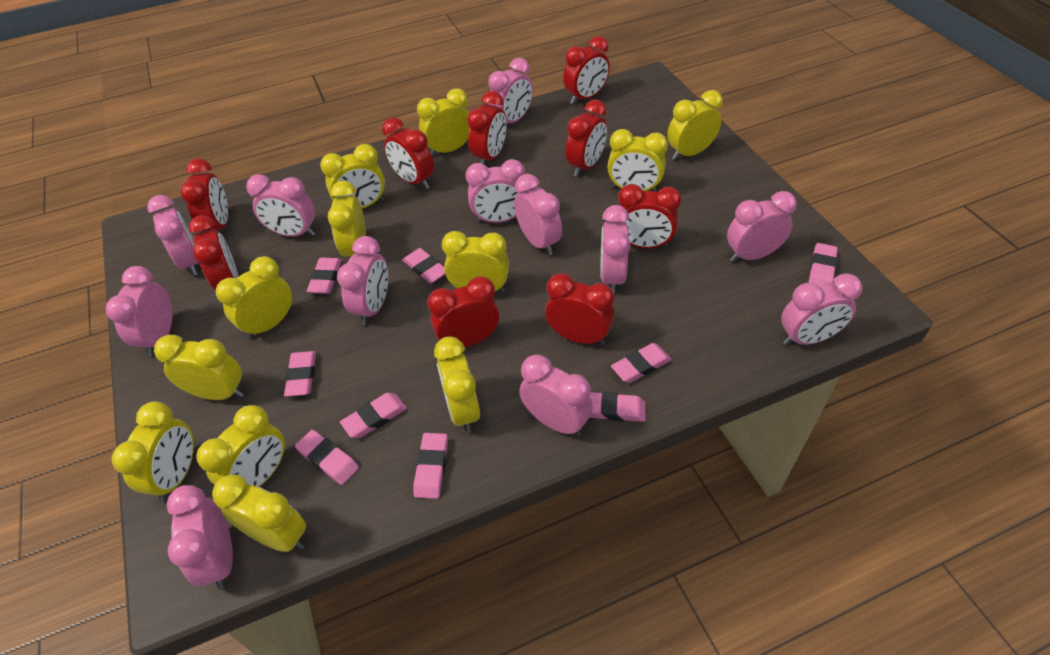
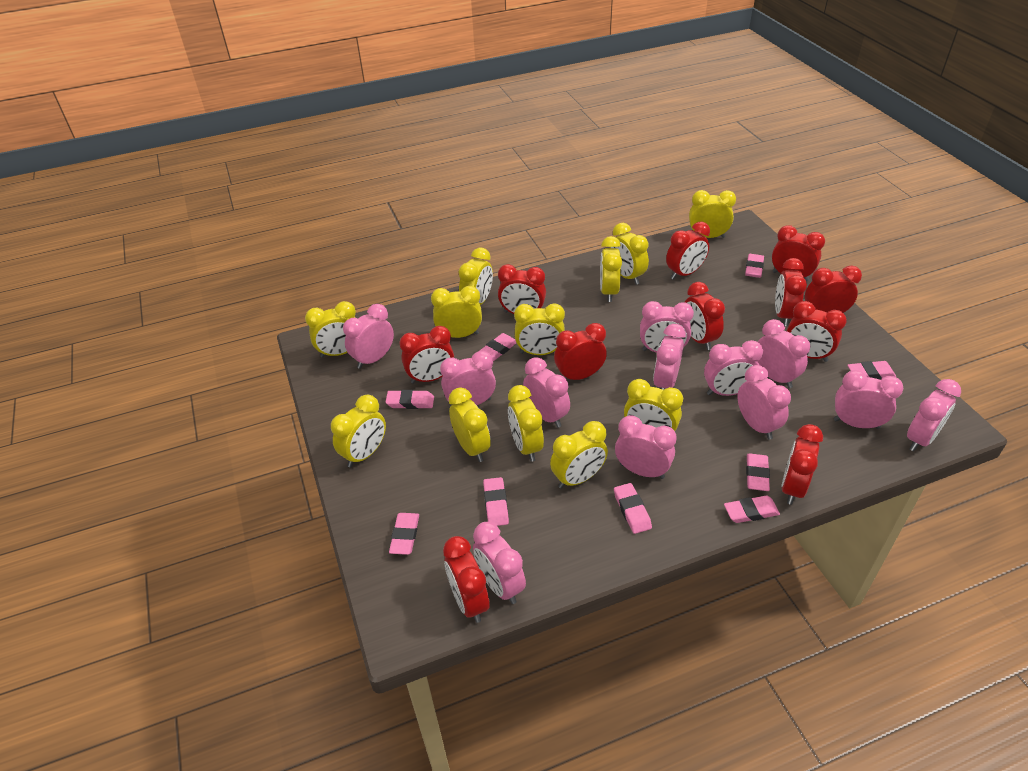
red clock: 9 -> 11

